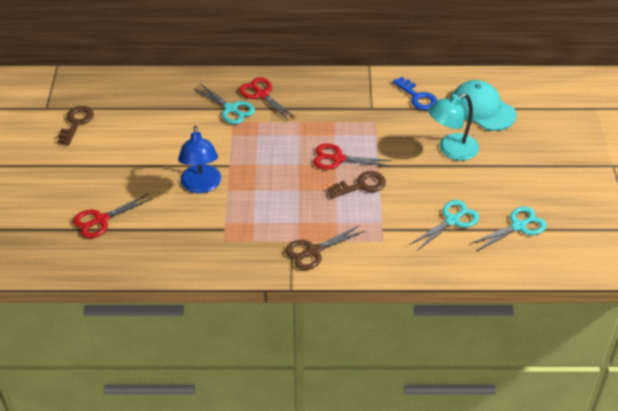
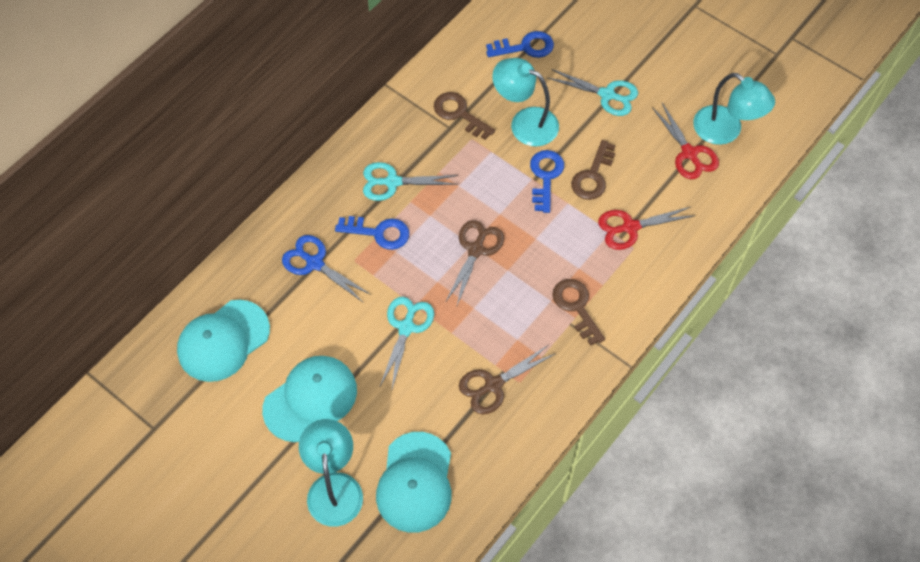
blue key: 1 -> 3
blue lamp: 1 -> 0
blue scissors: 0 -> 1
brown key: 2 -> 3
brown scissors: 1 -> 2
red scissors: 3 -> 2
turquoise cap: 1 -> 3
turquoise lamp: 1 -> 3

